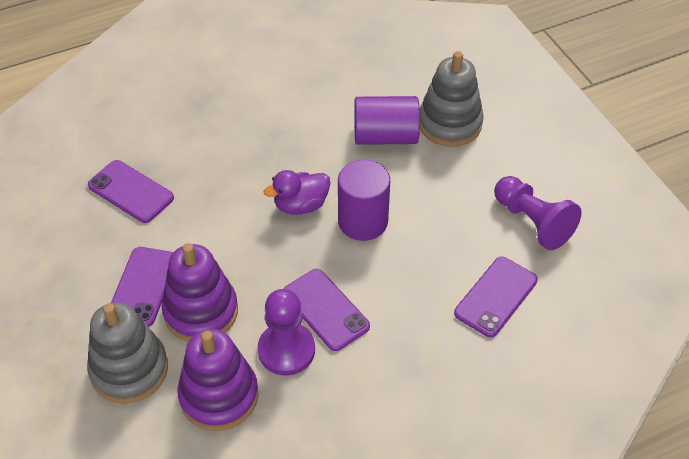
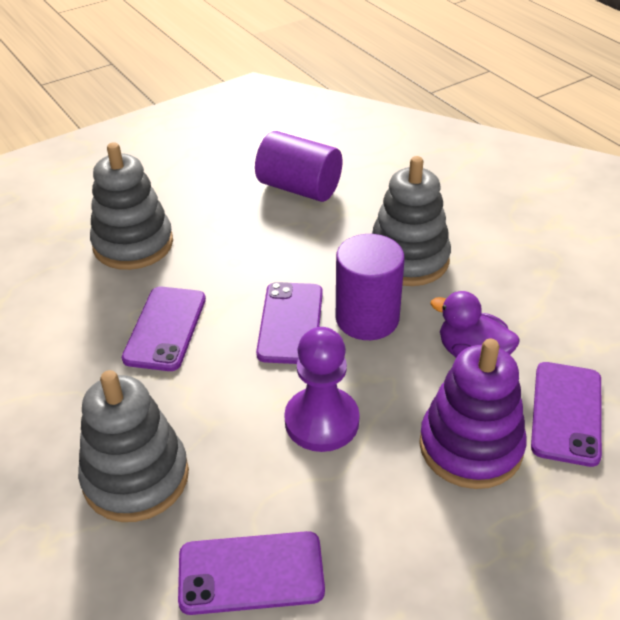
grey stacking toy: 2 -> 3
purple pawn: 2 -> 1
purple stacking toy: 2 -> 1

